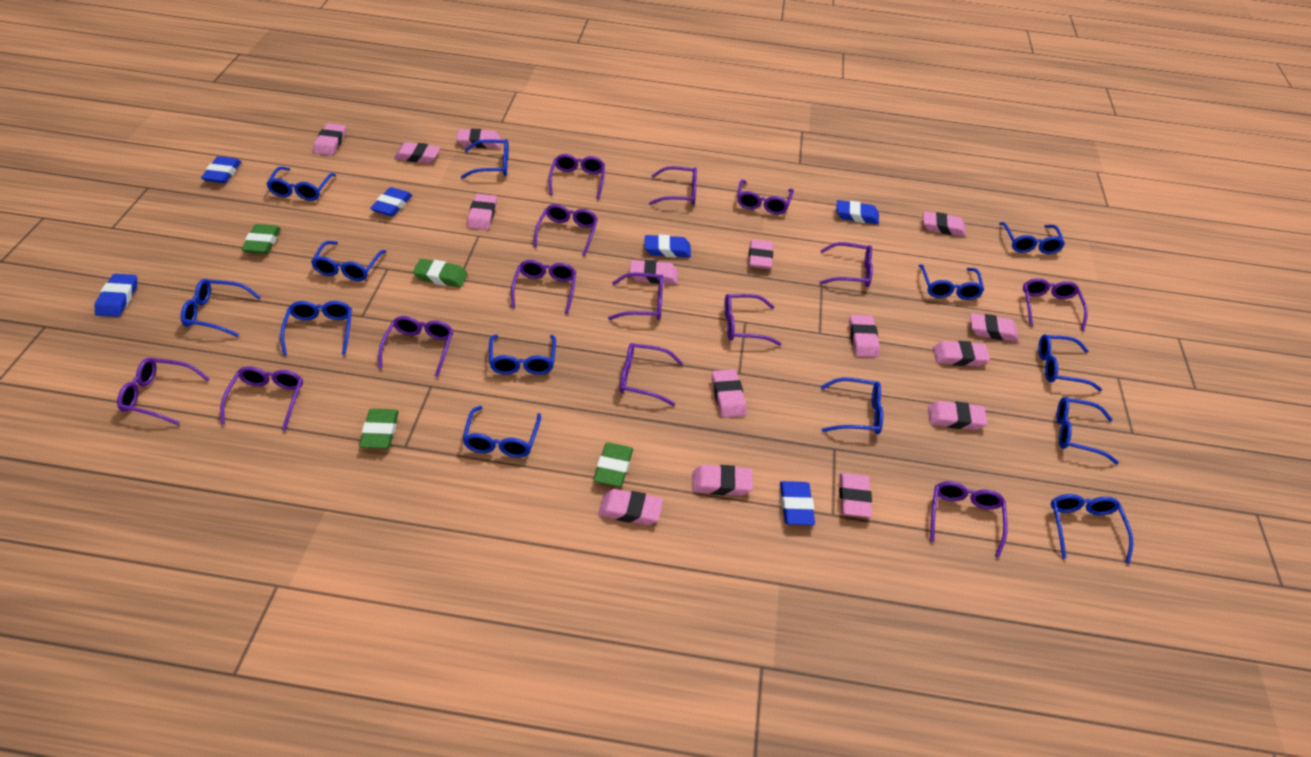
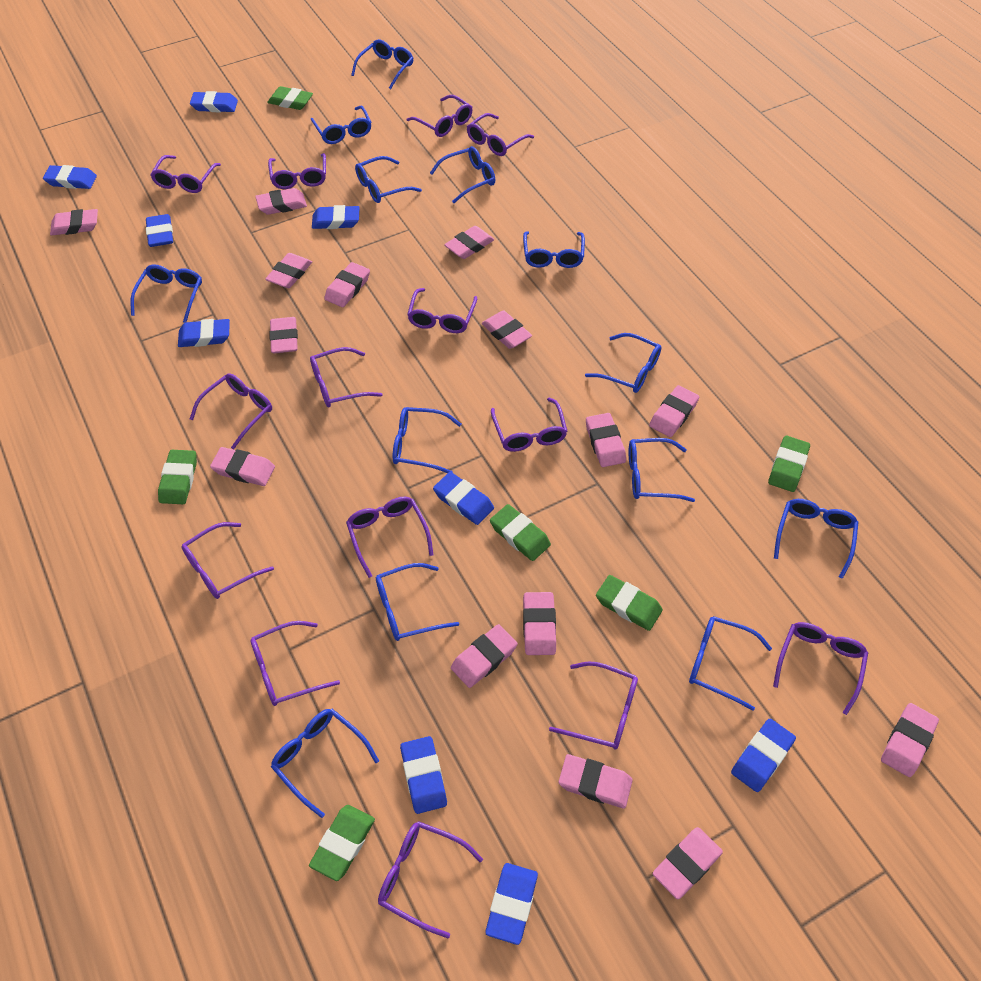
blue eraser: 6 -> 9
green eraser: 4 -> 6

